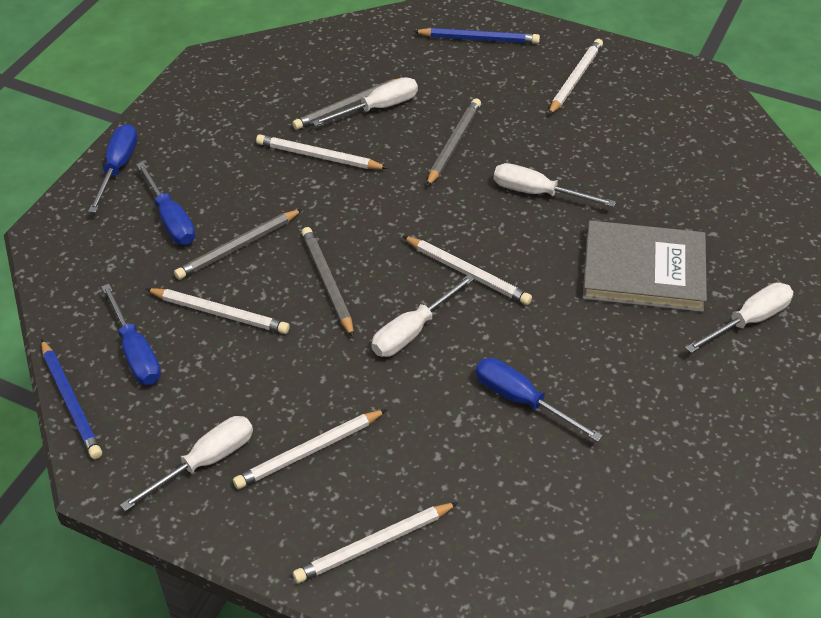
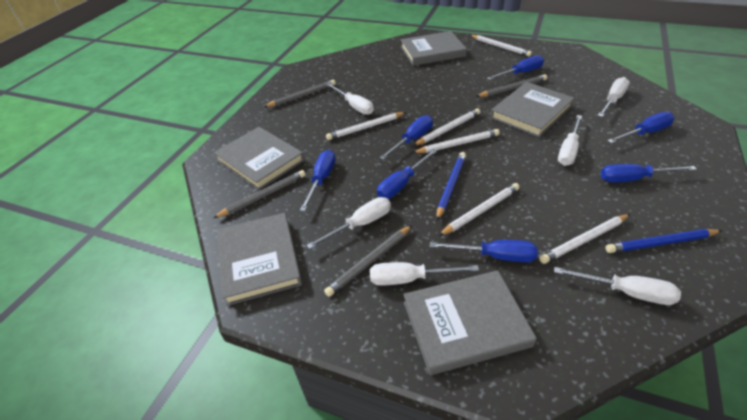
blue screwdriver: 4 -> 7
grey book: 1 -> 5
white screwdriver: 5 -> 6

